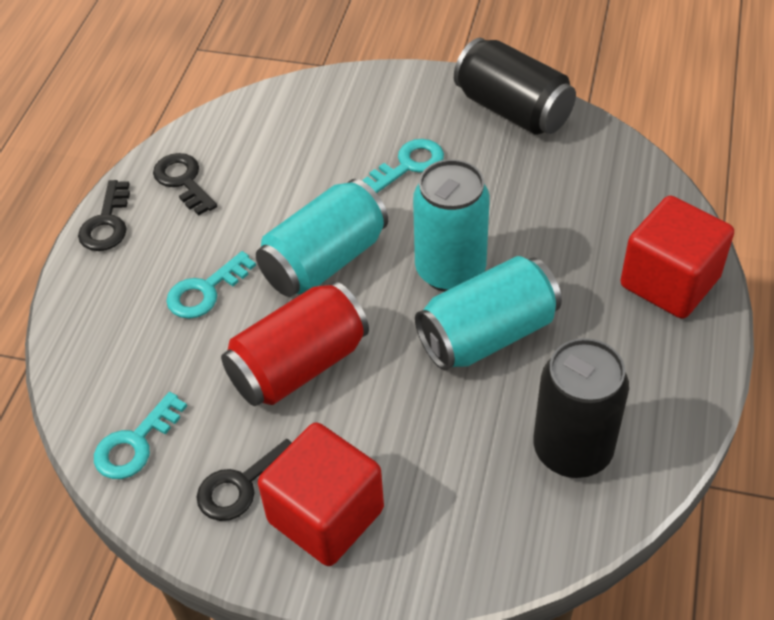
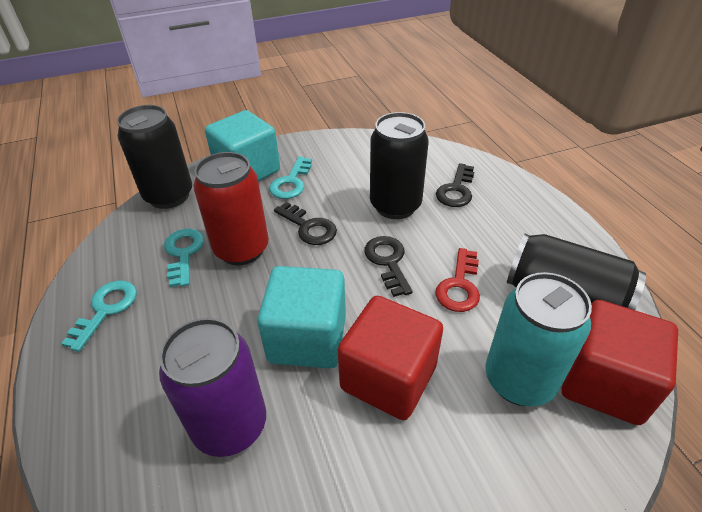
black can: 2 -> 3
purple can: 0 -> 1
red key: 0 -> 1
turquoise can: 3 -> 1
turquoise cube: 0 -> 2

